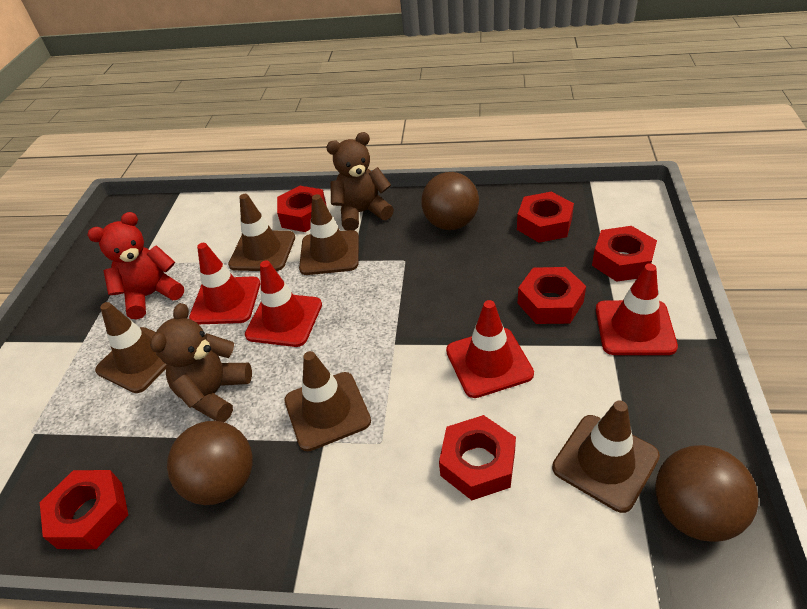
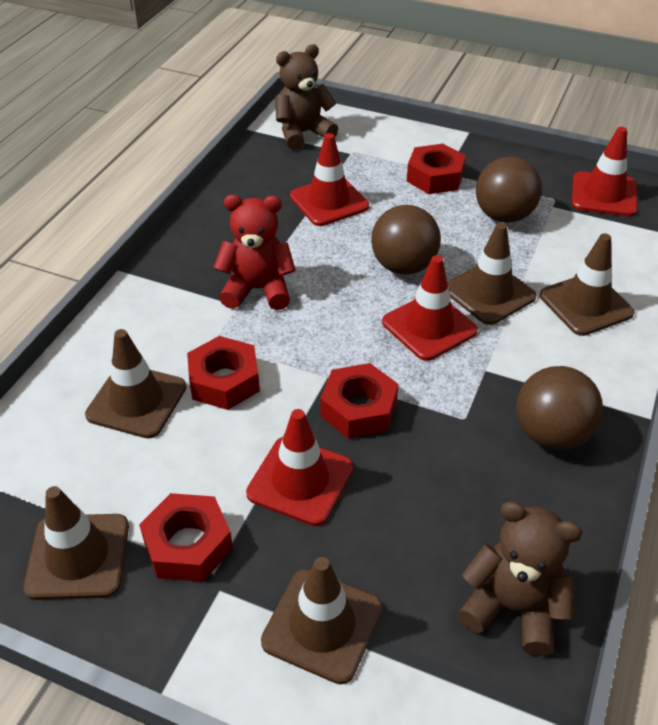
red nut: 6 -> 4

